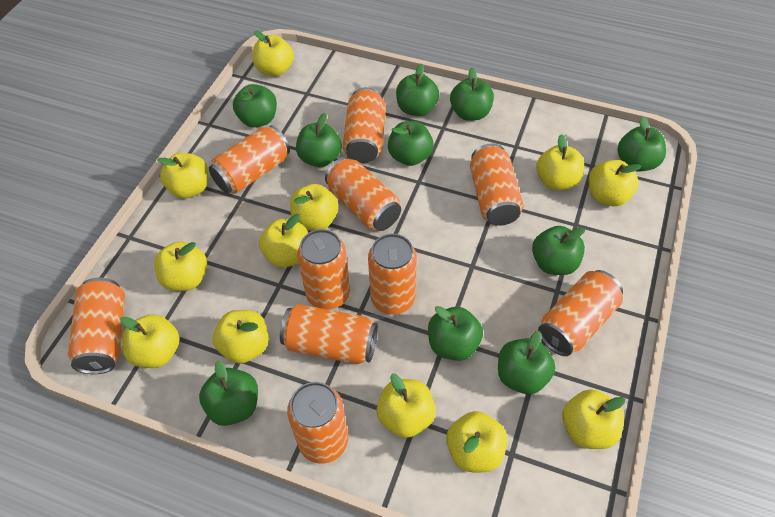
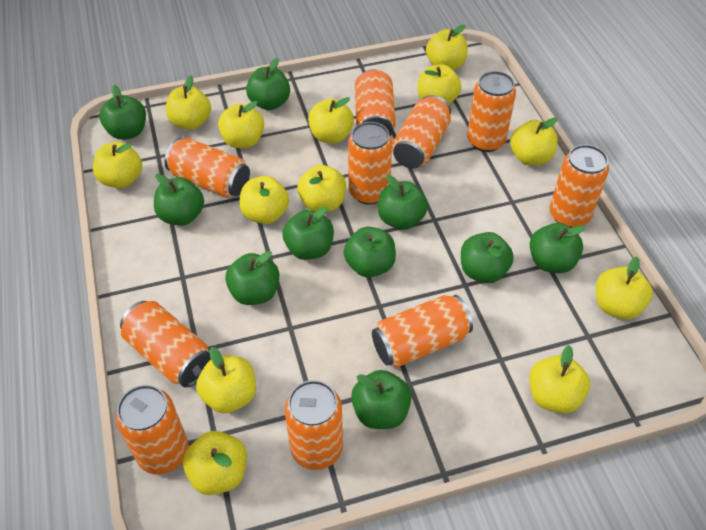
yellow apple: 12 -> 13

